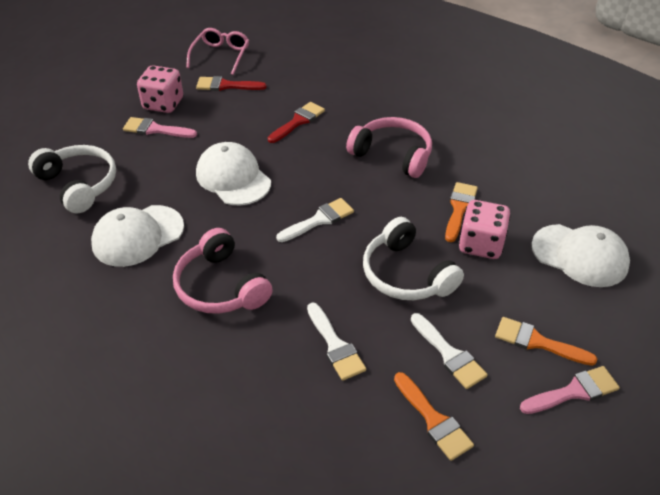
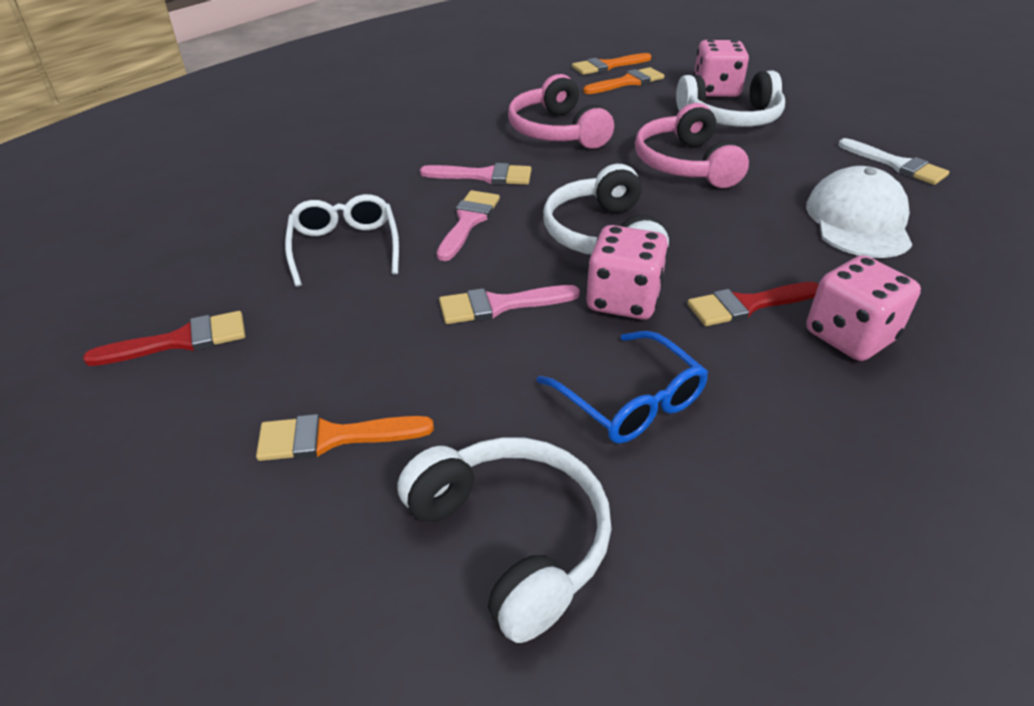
blue glasses: 0 -> 1
pink brush: 2 -> 3
pink dice: 2 -> 3
pink glasses: 1 -> 0
white brush: 3 -> 1
white cap: 3 -> 1
white glasses: 0 -> 1
white headphones: 2 -> 3

